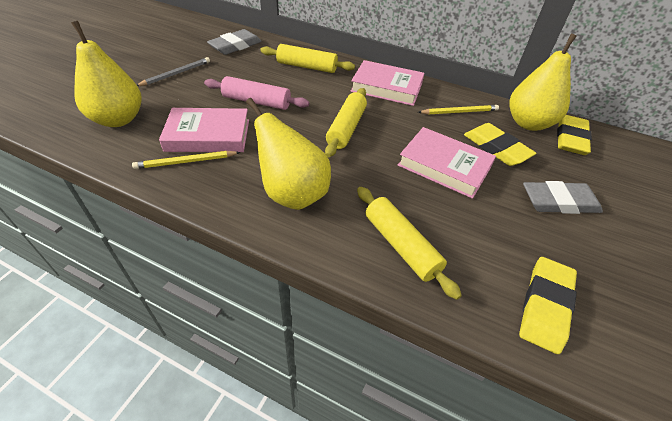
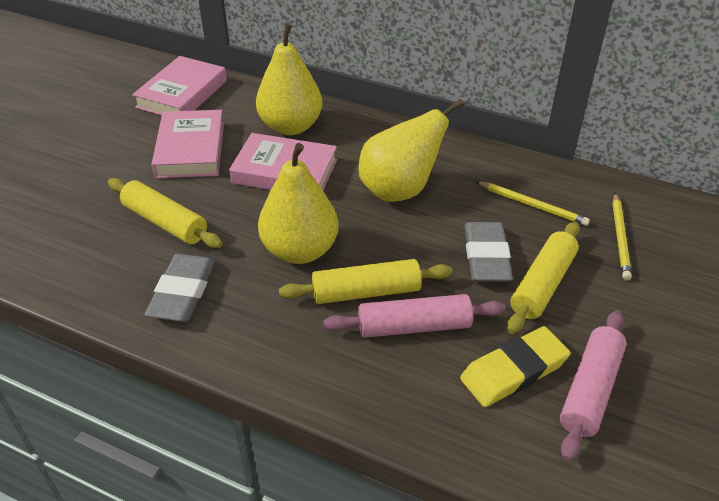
grey pencil: 1 -> 0
pink rolling pin: 1 -> 2
yellow eraser: 3 -> 1

